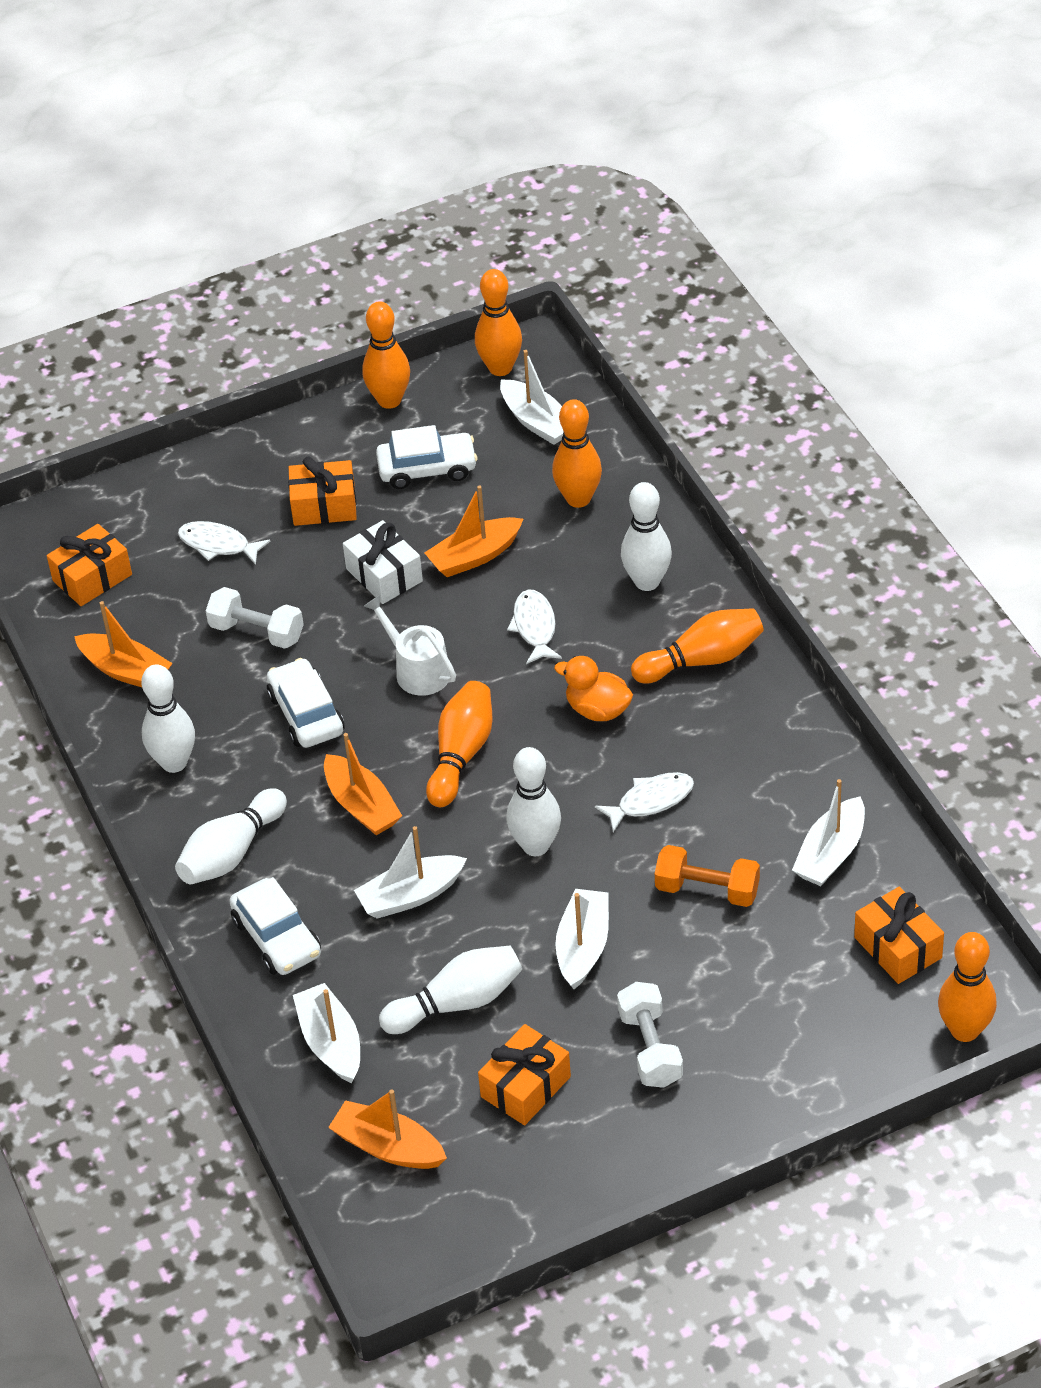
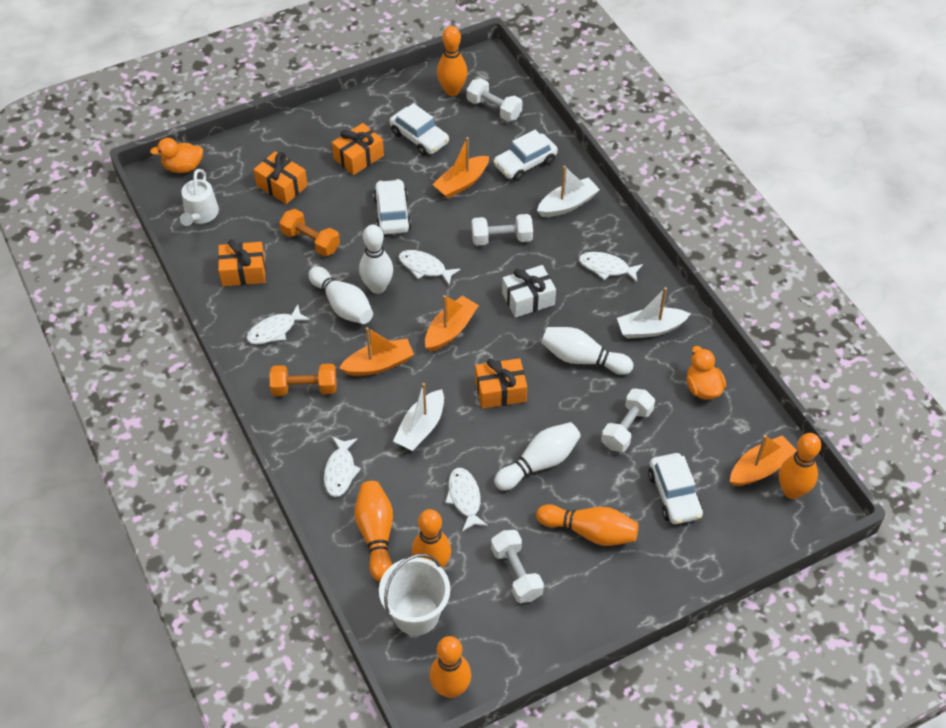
orange duck: 1 -> 2
orange dumbbell: 1 -> 2
white boat: 5 -> 3
white bowling pin: 5 -> 4
white bucket: 0 -> 1
white car: 3 -> 4
white dumbbell: 2 -> 4
white fish: 3 -> 5

